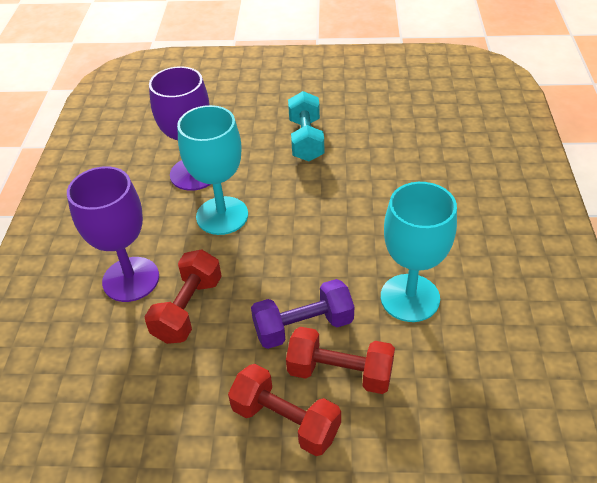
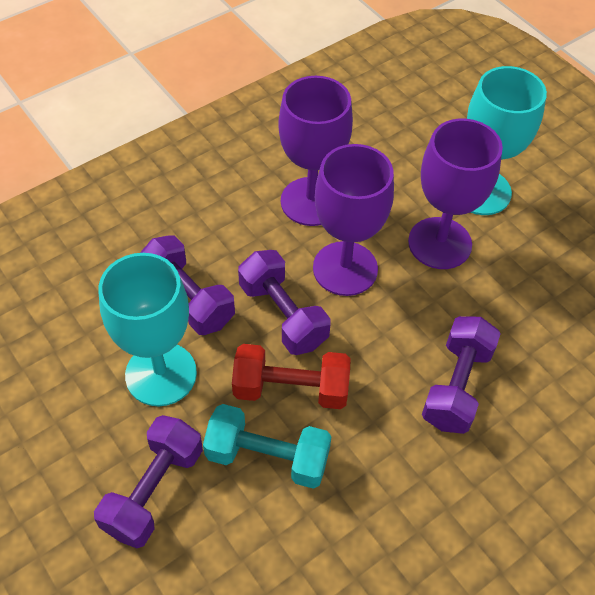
purple dumbbell: 1 -> 4
purple goblet: 2 -> 3
red dumbbell: 3 -> 1

